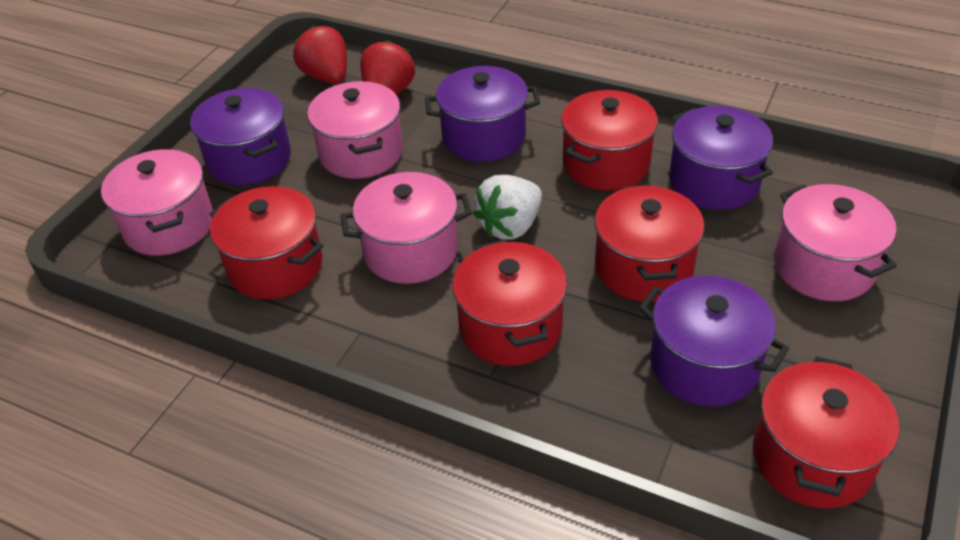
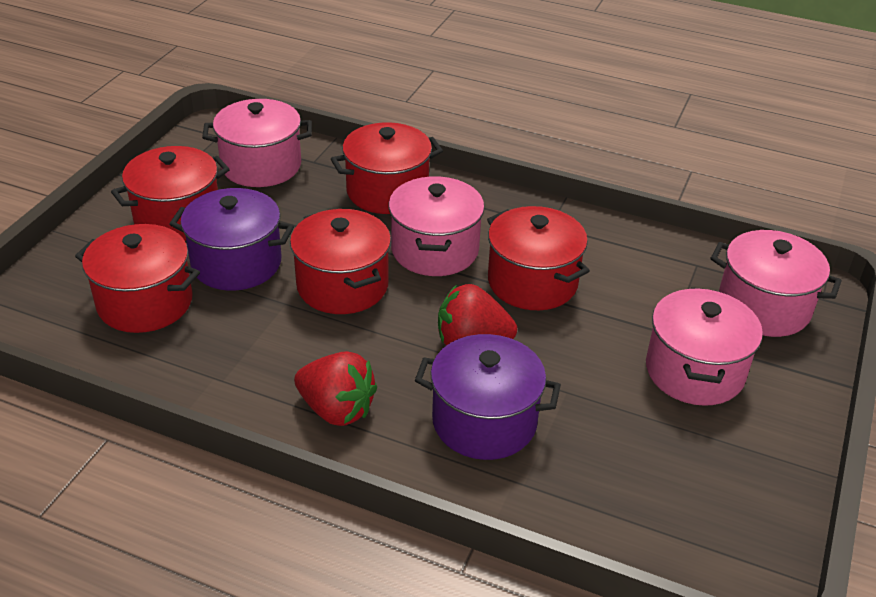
purple pot: 4 -> 2
white strawberry: 1 -> 0

